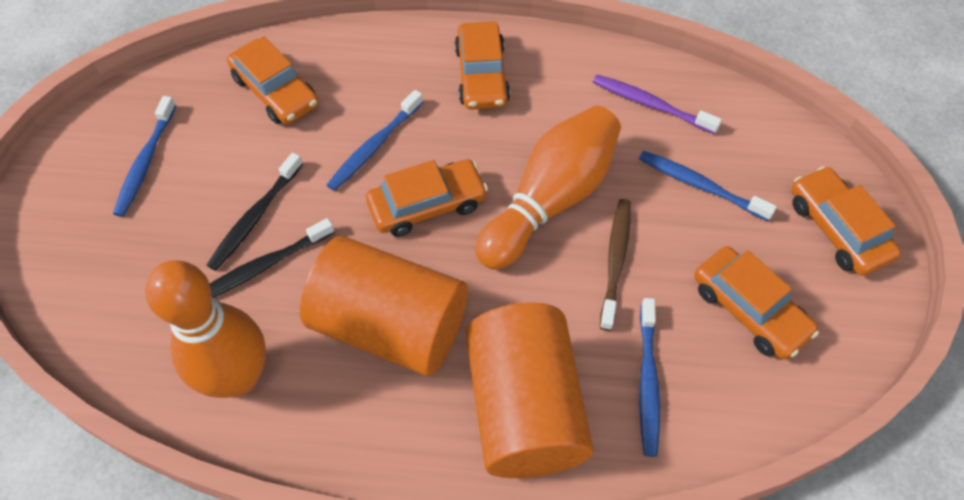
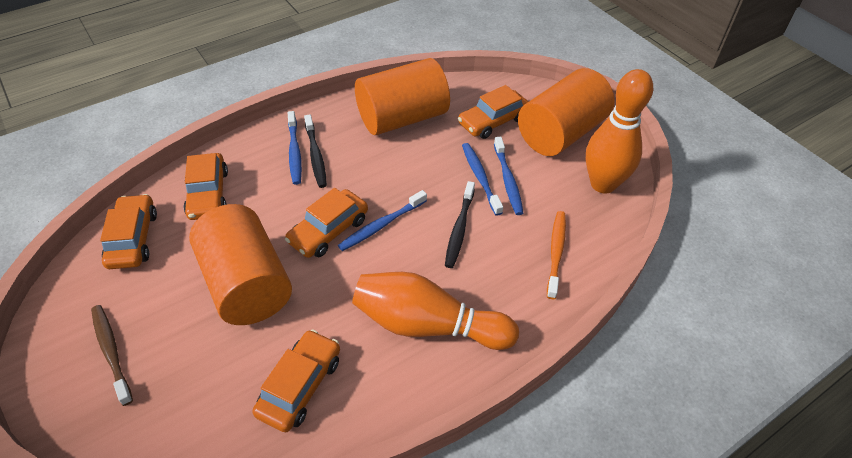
orange cylinder: 2 -> 3
orange toothbrush: 0 -> 1
purple toothbrush: 1 -> 0

